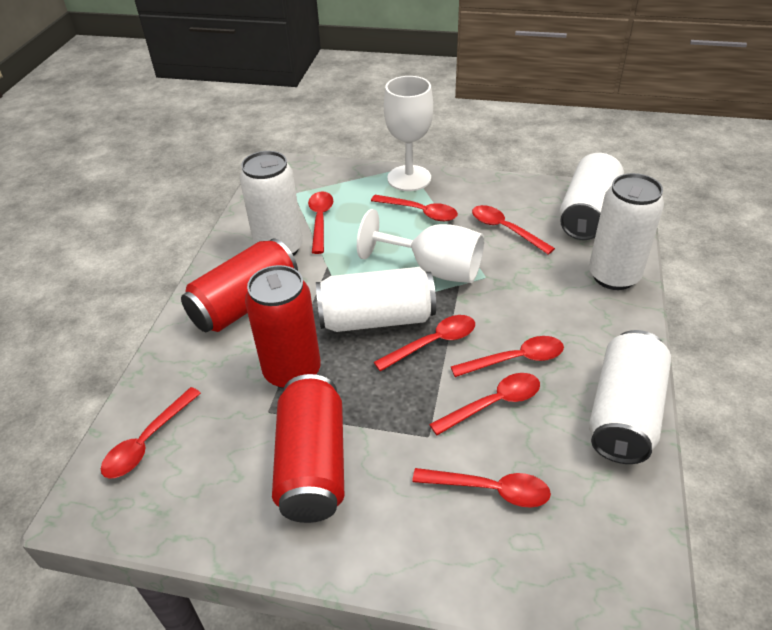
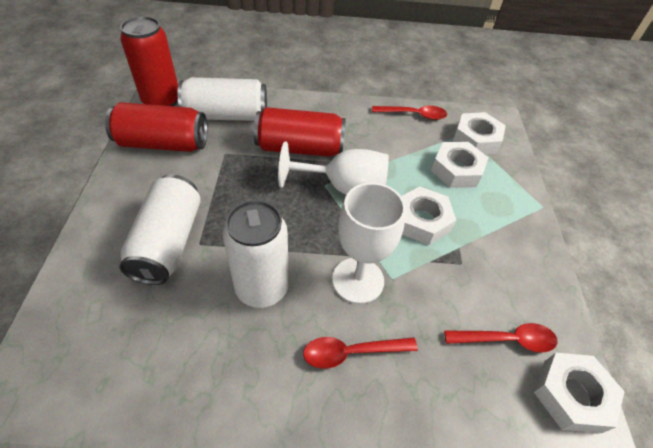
red spoon: 8 -> 3
white can: 5 -> 3
white nut: 0 -> 4

